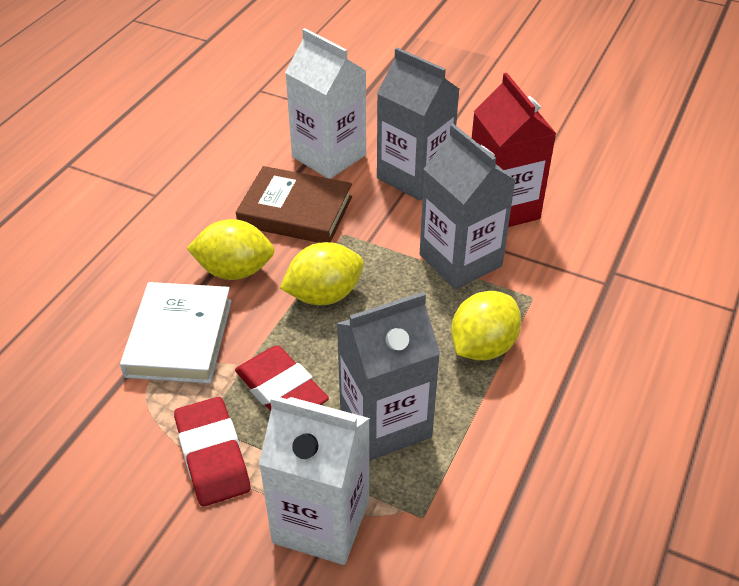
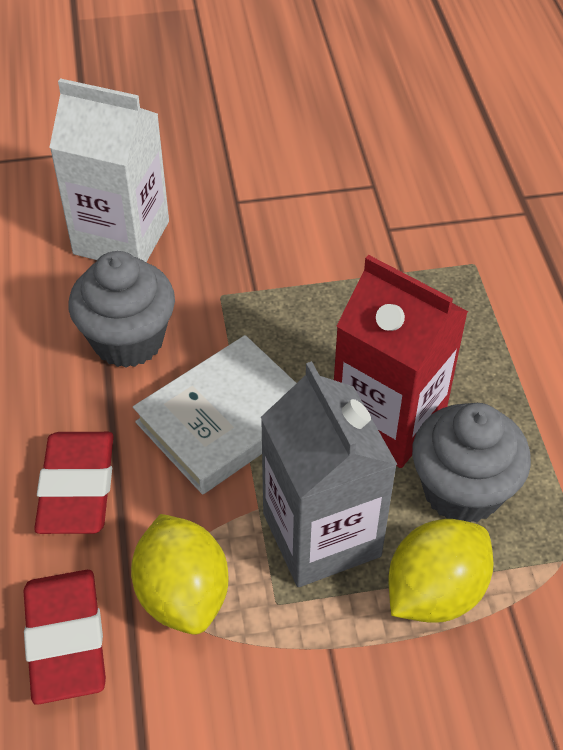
brown book: 1 -> 0
grey carton: 3 -> 1
grey cupcake: 0 -> 2
white carton: 2 -> 1
yellow lemon: 3 -> 2

